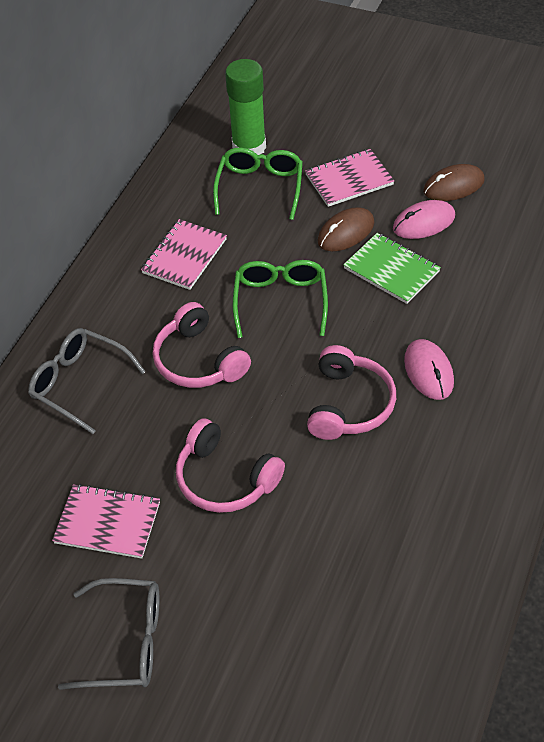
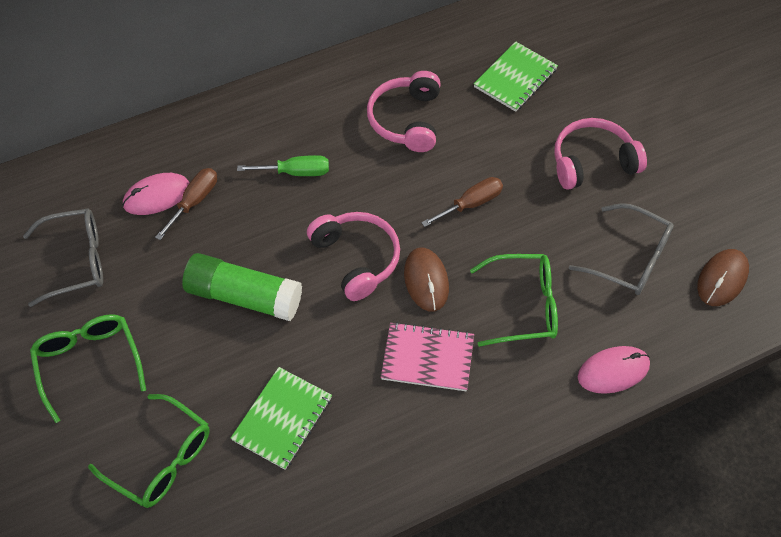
brown screwdriver: 0 -> 2
green glasses: 2 -> 3
green notebook: 1 -> 2
green screwdriver: 0 -> 1
pink notebook: 3 -> 1

